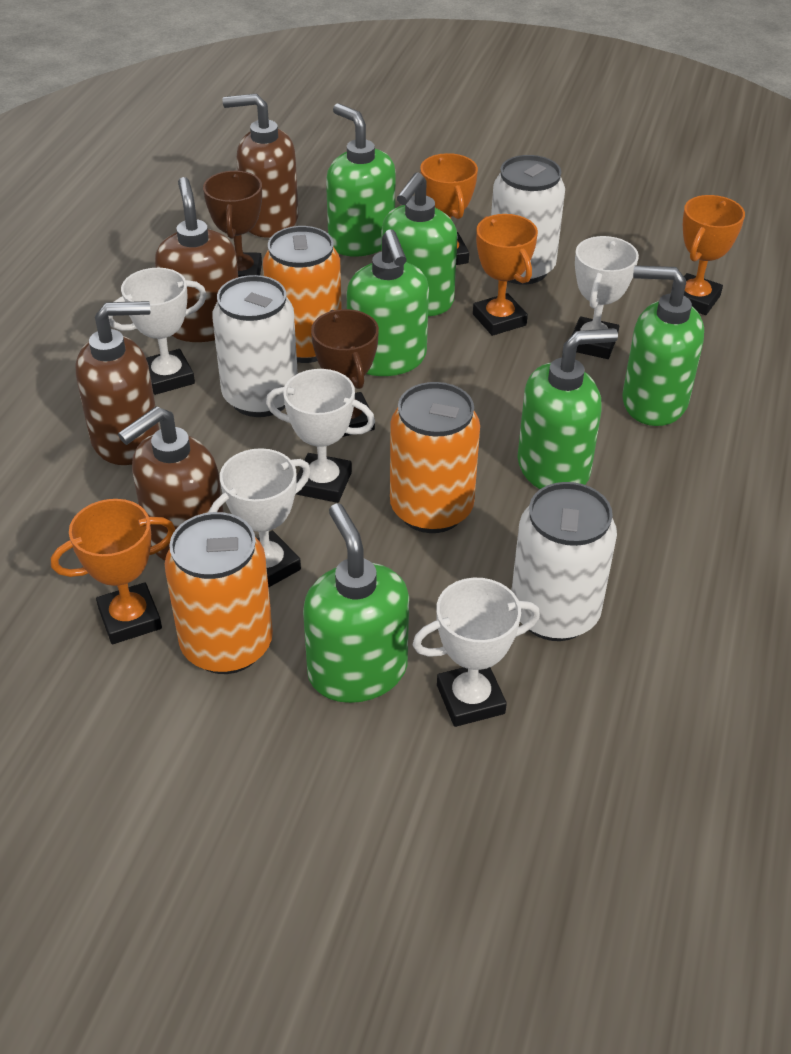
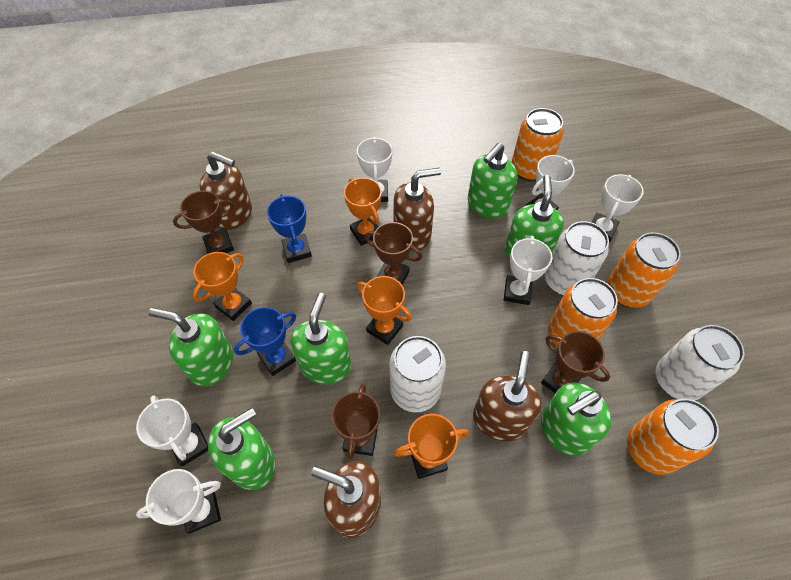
blue trophy: 0 -> 2
brown trophy: 2 -> 4
orange can: 3 -> 4
white trophy: 5 -> 6

